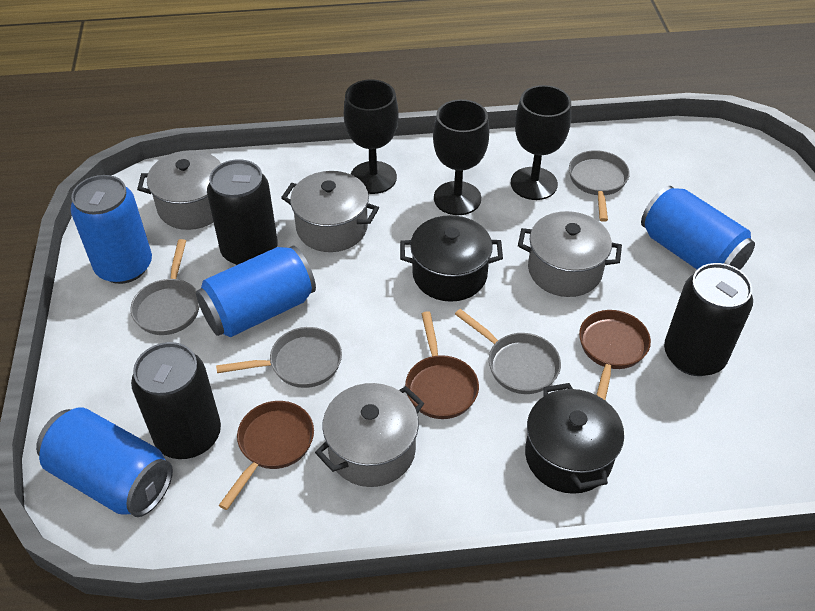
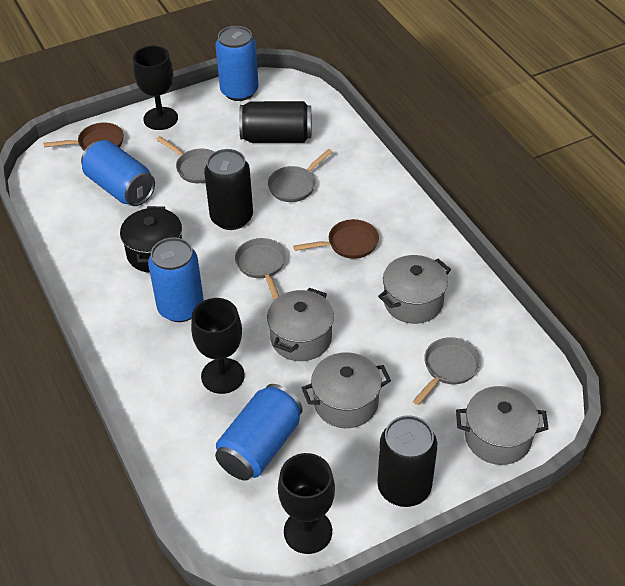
black pot: 2 -> 1
brown pan: 3 -> 2

